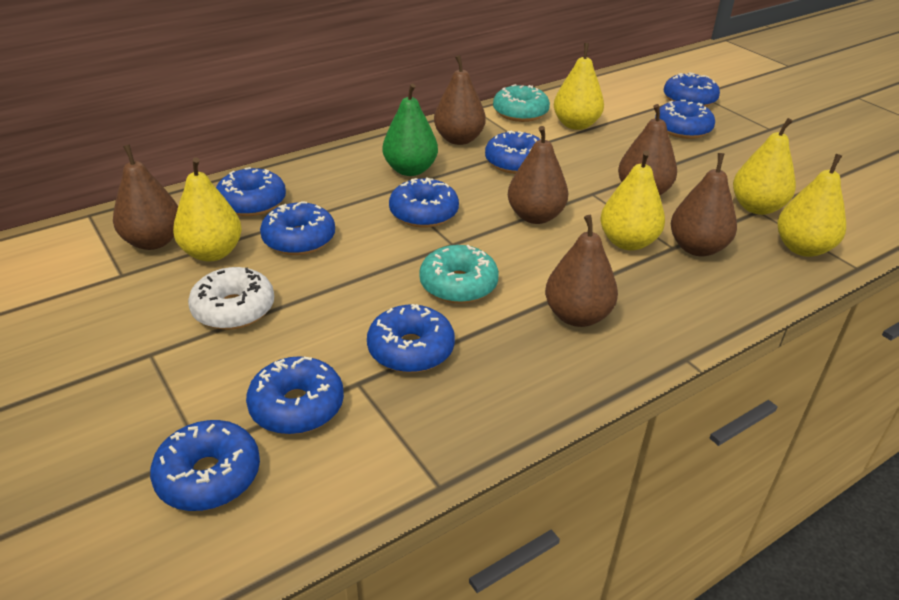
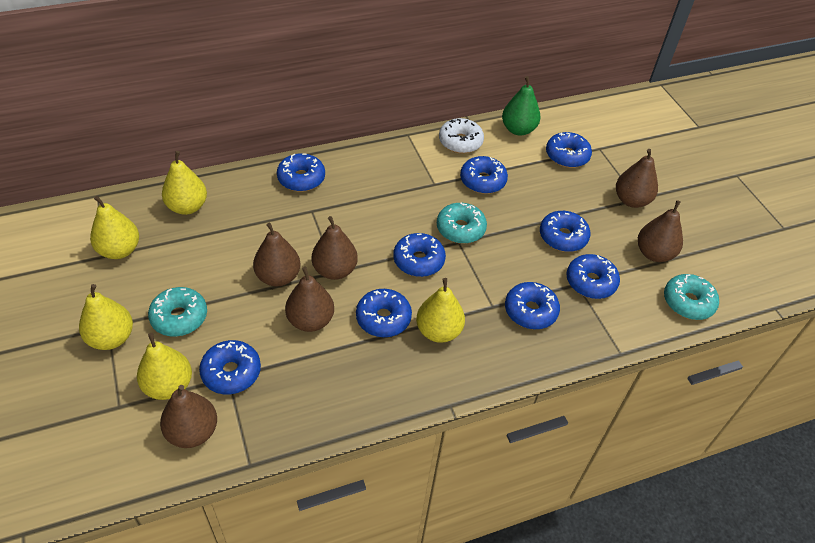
turquoise donut: 2 -> 3

